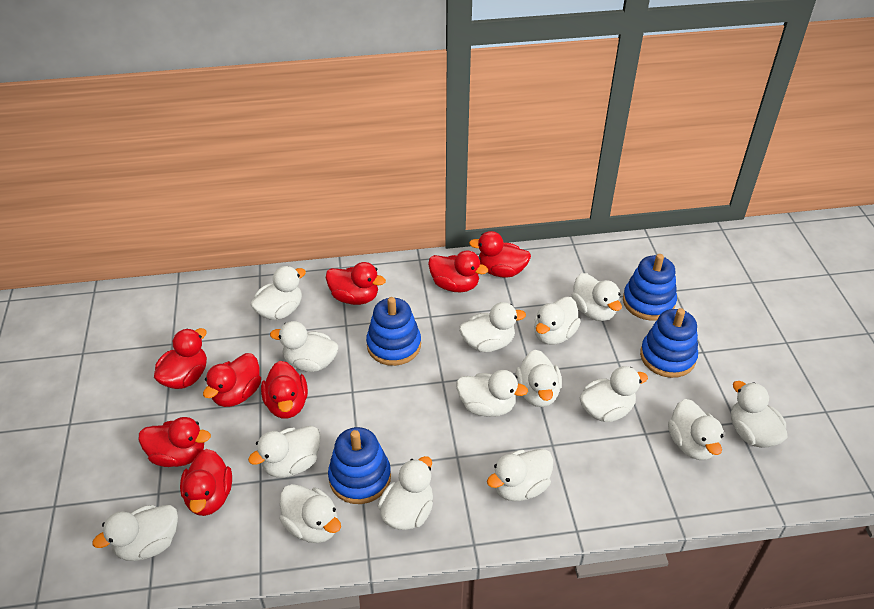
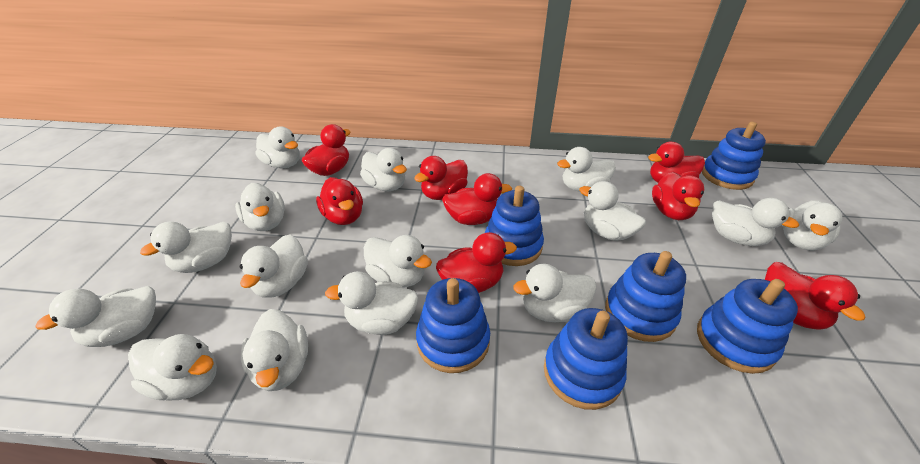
blue stacking toy: 4 -> 6

